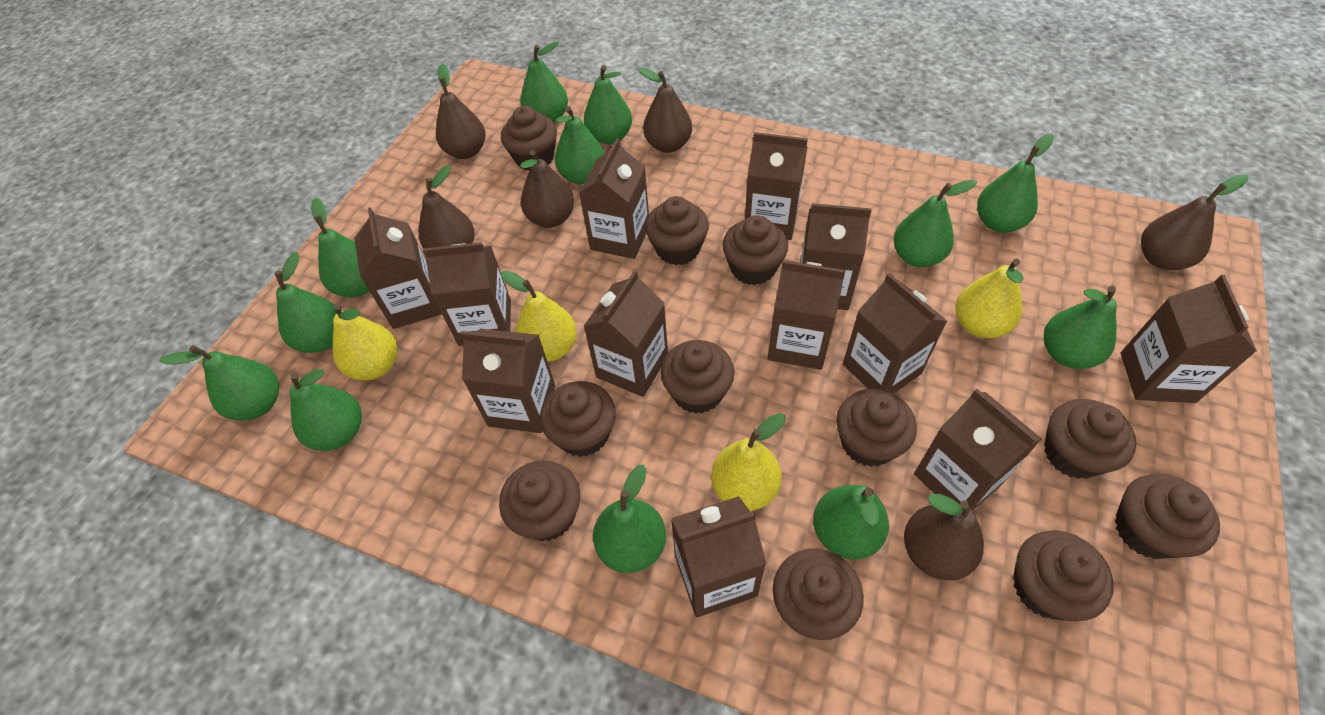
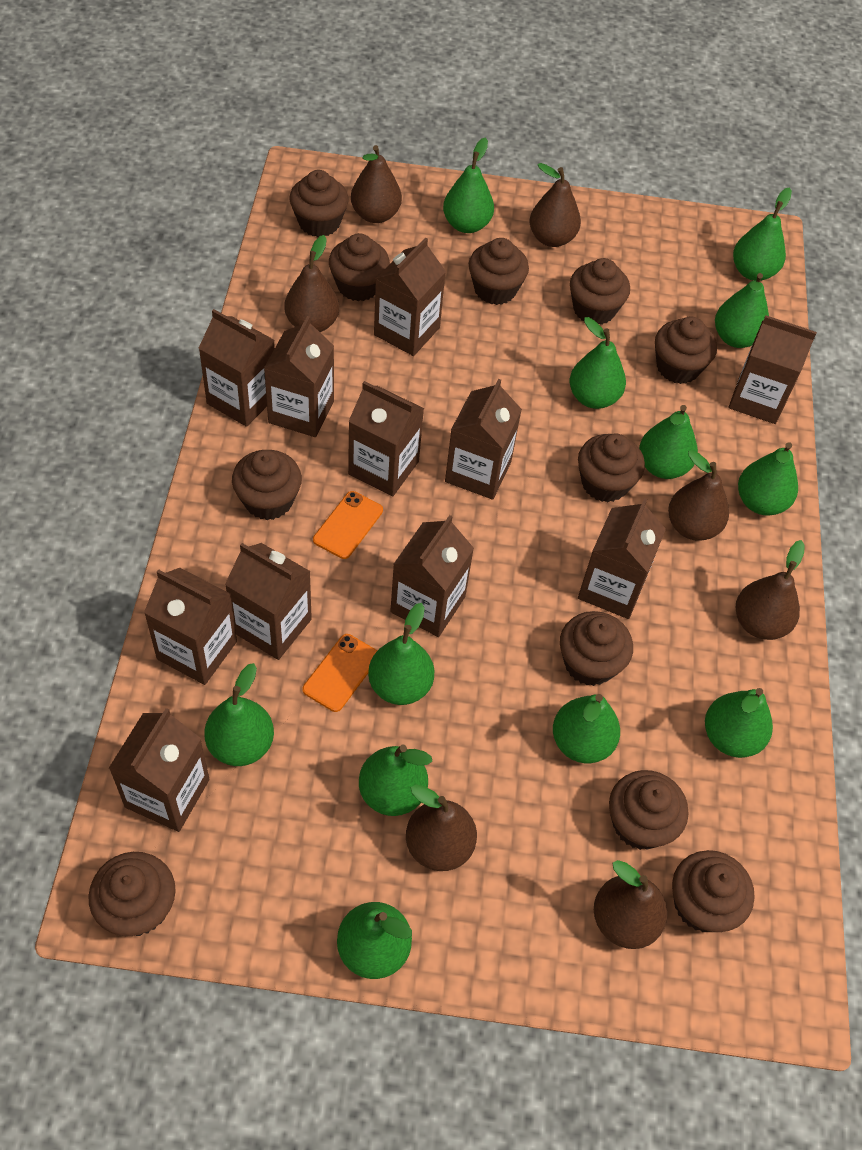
brown carton: 12 -> 11
brown pear: 6 -> 7
orange phone: 0 -> 2
yellow pear: 4 -> 0

